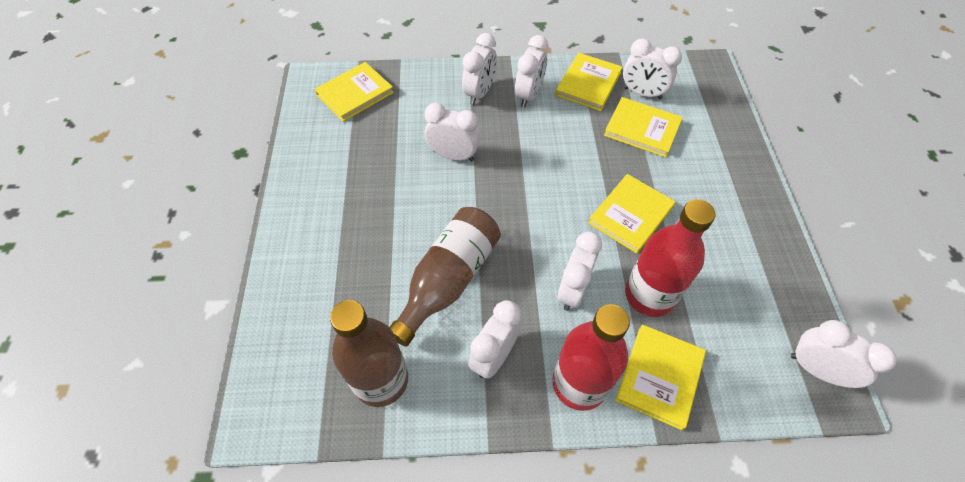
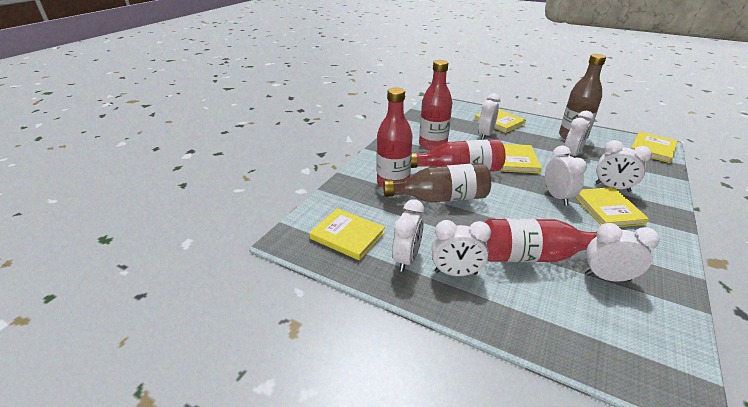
red bottle: 2 -> 4

